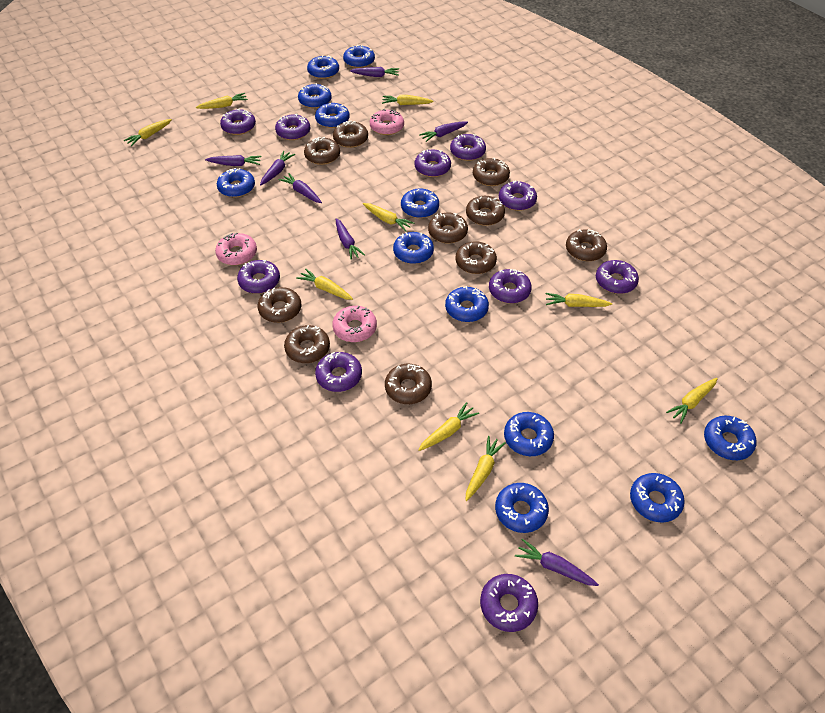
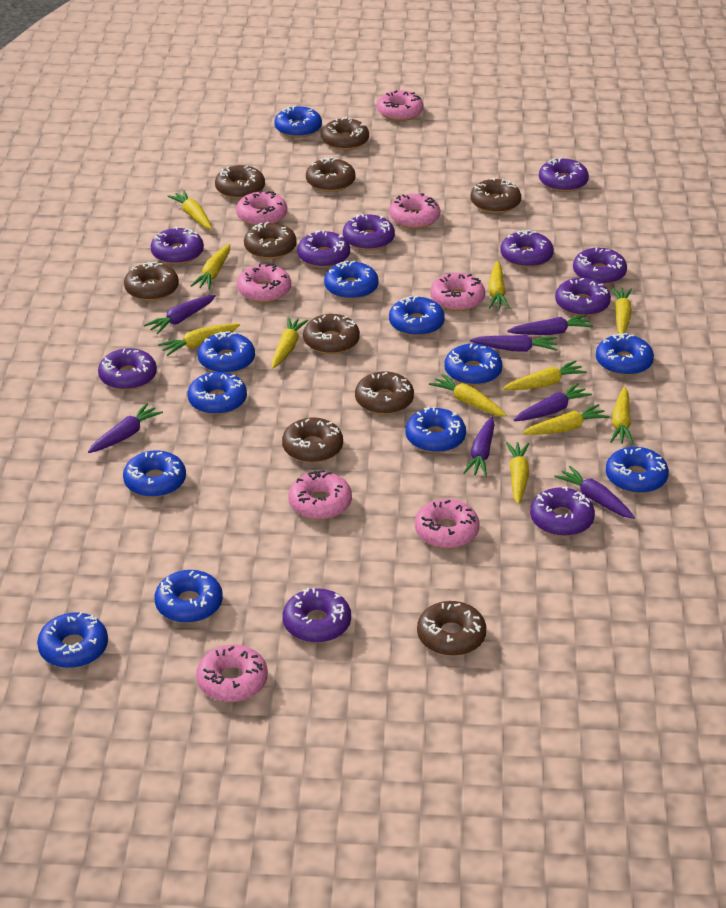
pink donut: 3 -> 8
yellow carrot: 9 -> 11

